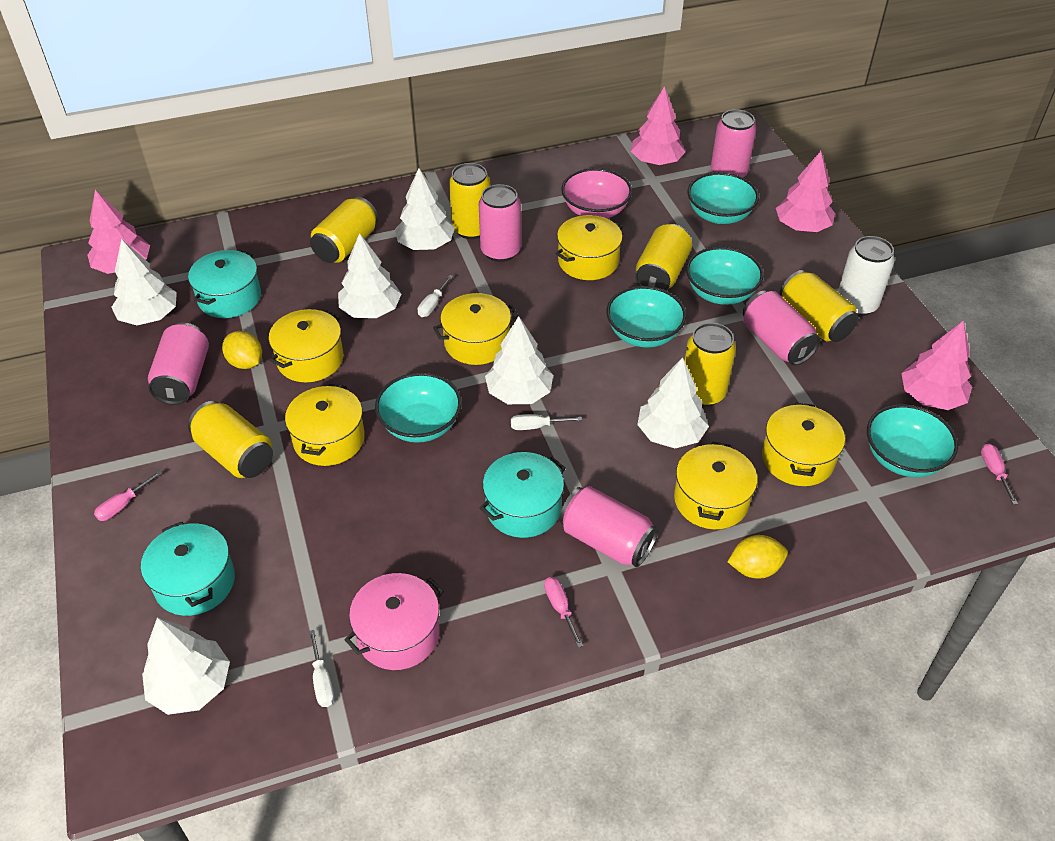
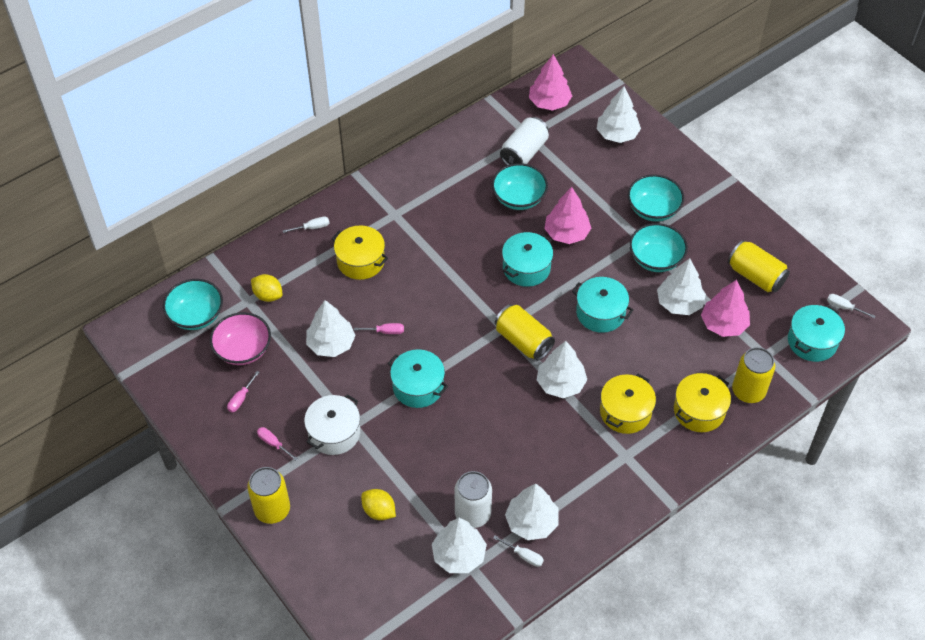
pink can: 5 -> 0
pink pot: 1 -> 0
pink tree: 4 -> 3
turquoise bowl: 5 -> 4
turquoise pot: 3 -> 4
white can: 1 -> 2
white pot: 0 -> 1
yellow can: 6 -> 4
yellow pot: 6 -> 3

